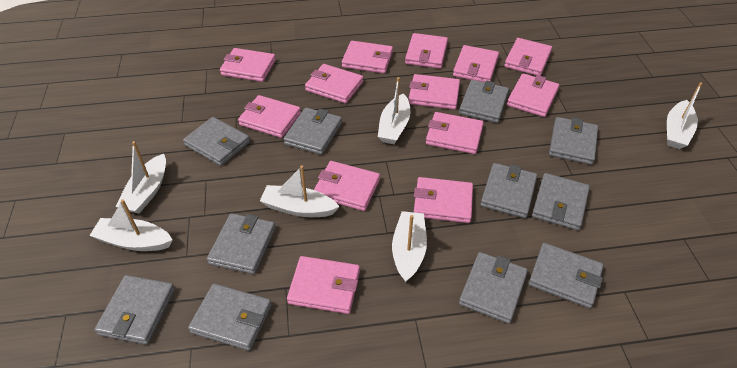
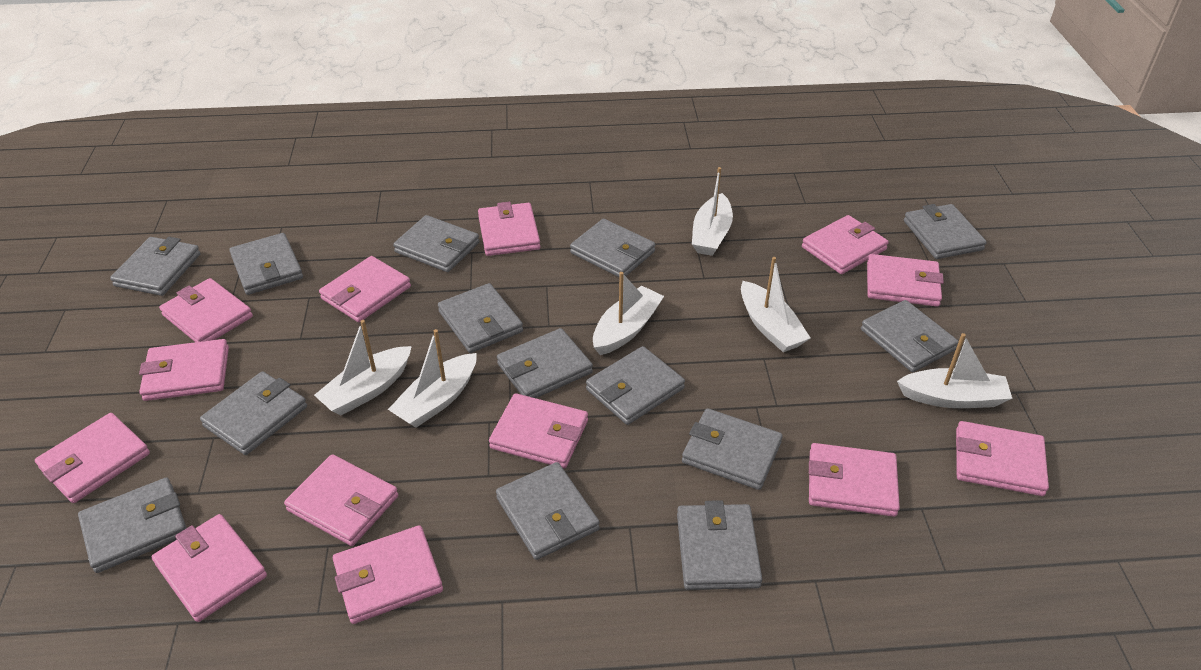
grey wallet: 11 -> 14

